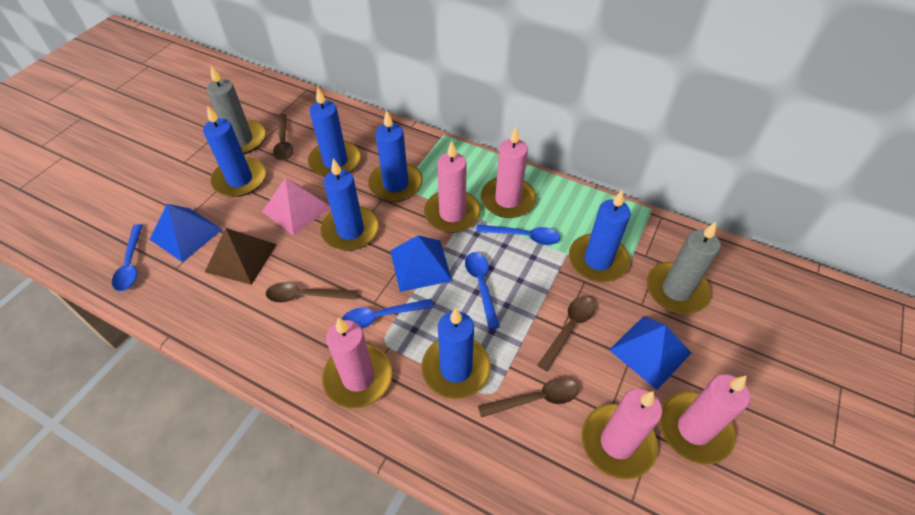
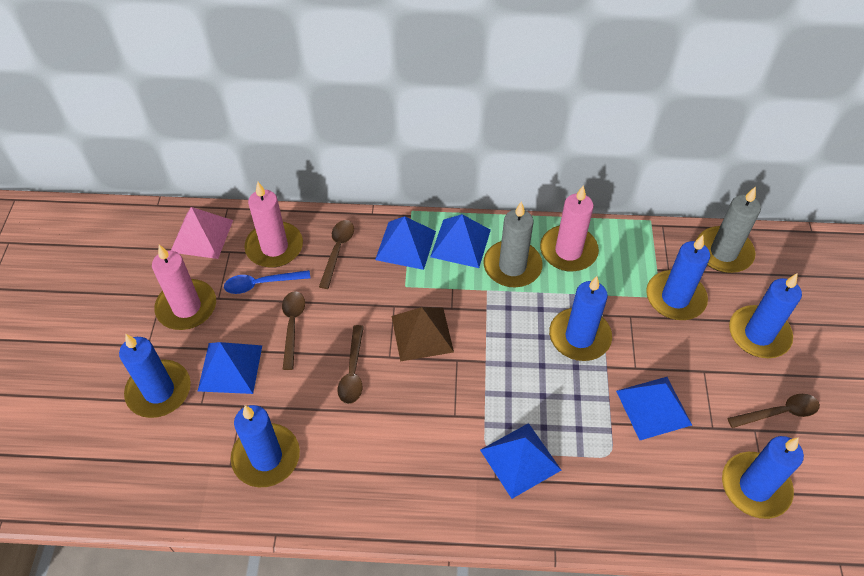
blue pyramid: 3 -> 5
blue spoon: 4 -> 1
pink candle: 5 -> 3

